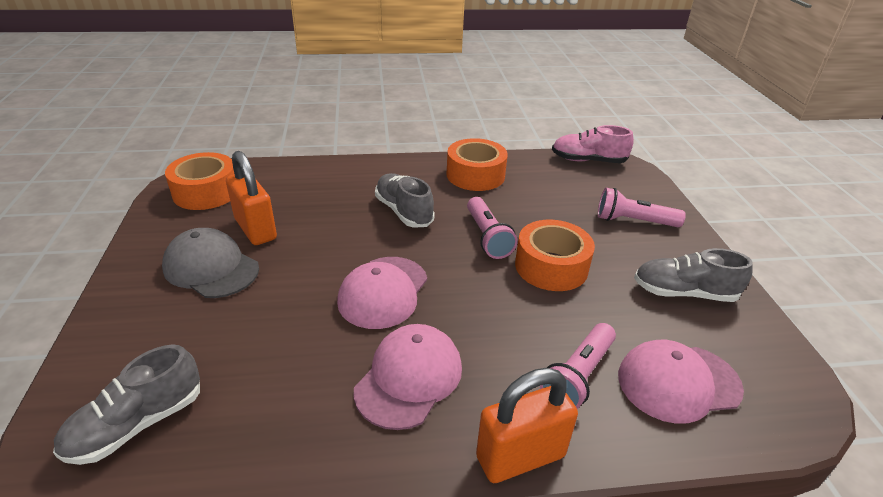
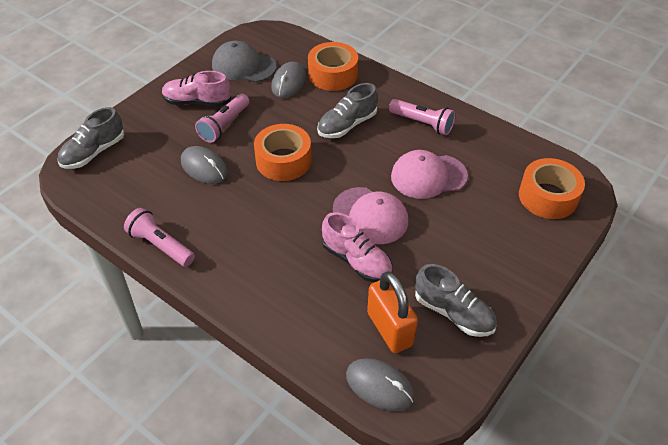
grey mouse: 0 -> 3
orange padlock: 2 -> 1
pink cap: 3 -> 2
pink shoe: 1 -> 2

